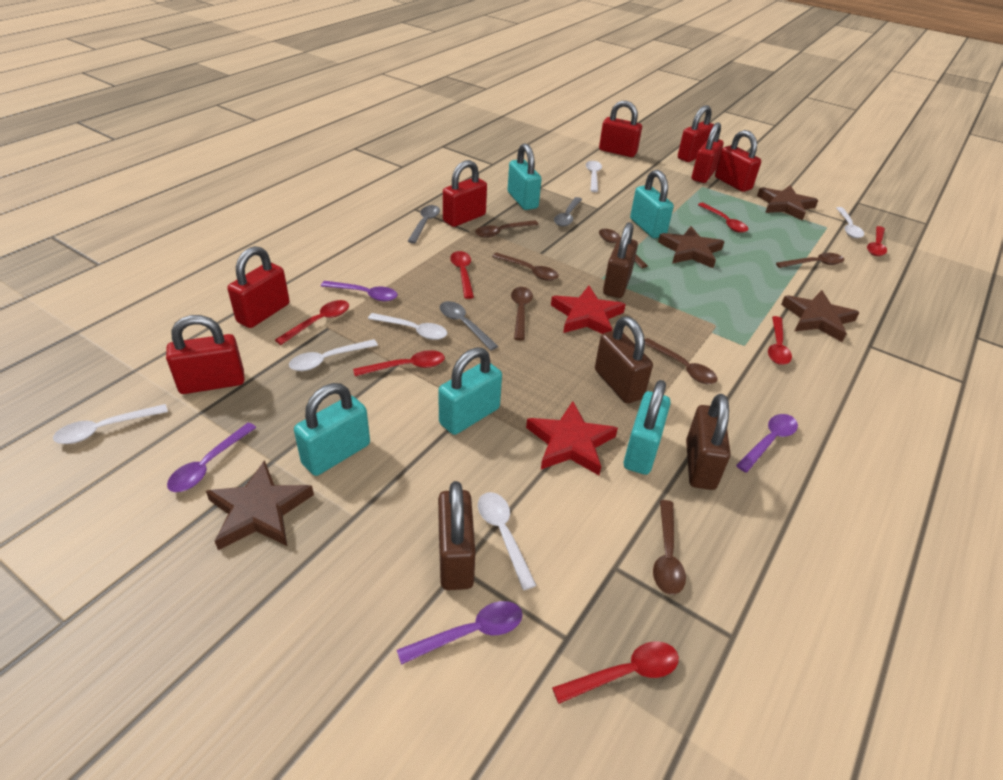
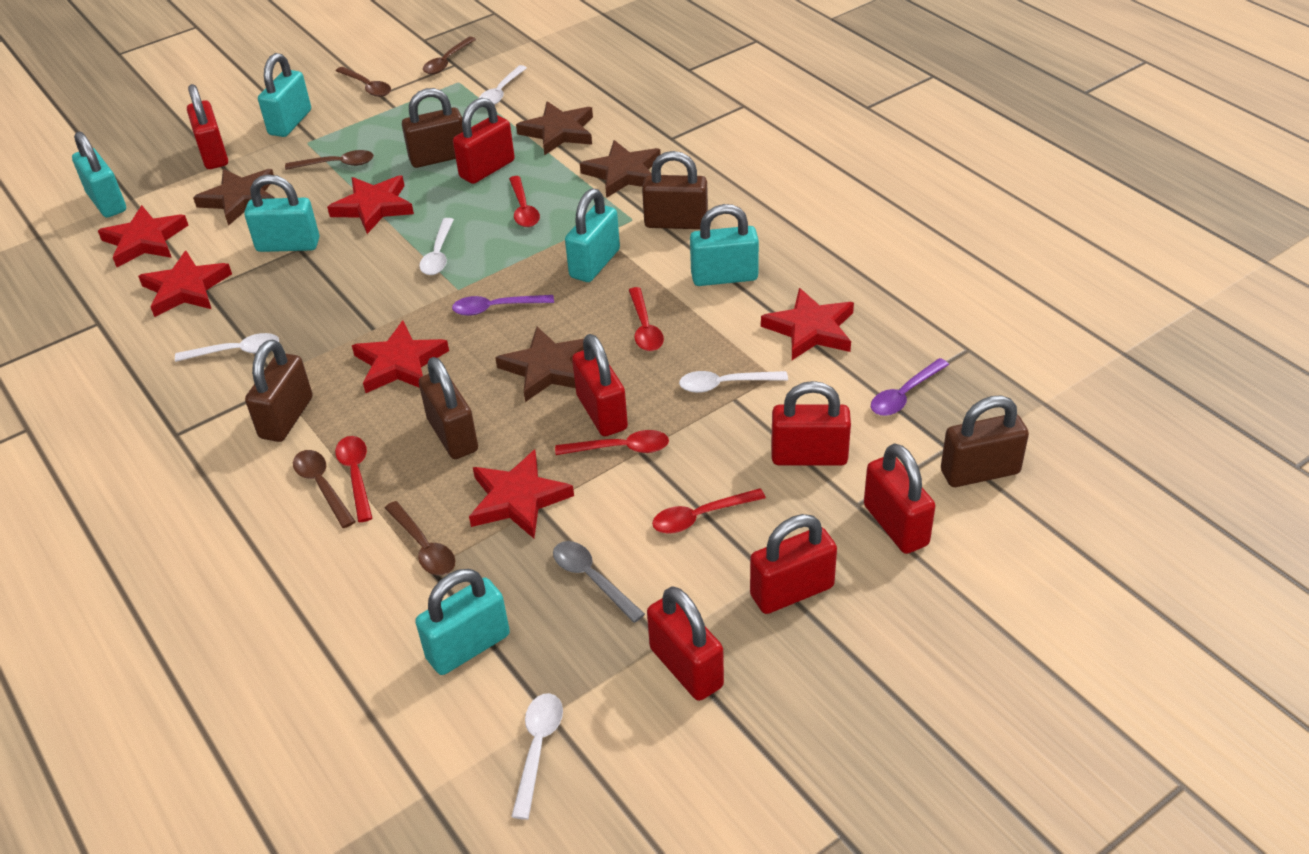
brown padlock: 4 -> 5
brown spoon: 7 -> 5
grey spoon: 3 -> 1
purple spoon: 4 -> 2
red spoon: 7 -> 5
red star: 2 -> 6
turquoise padlock: 5 -> 6
white spoon: 6 -> 5

